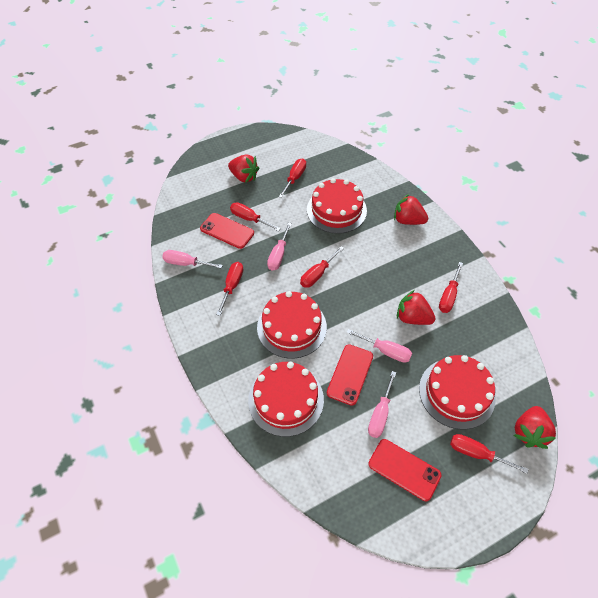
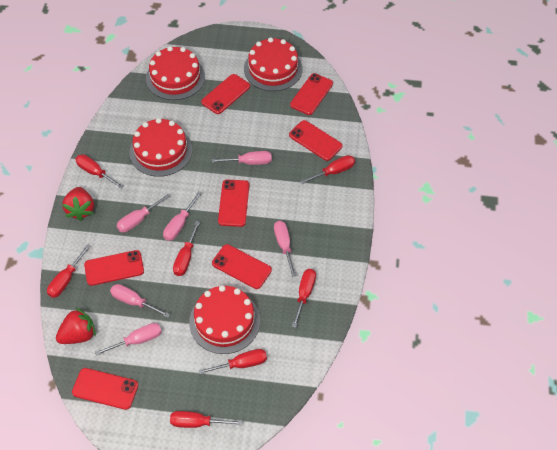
pink screwdriver: 4 -> 6
red phone: 3 -> 7
red screwdriver: 6 -> 7
red strawberry: 4 -> 2

